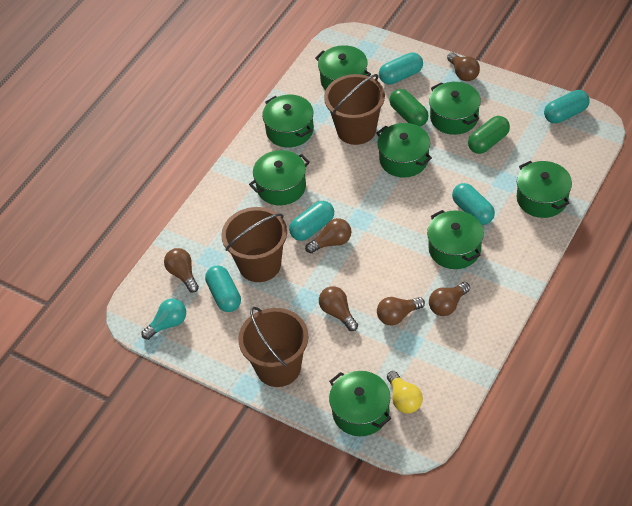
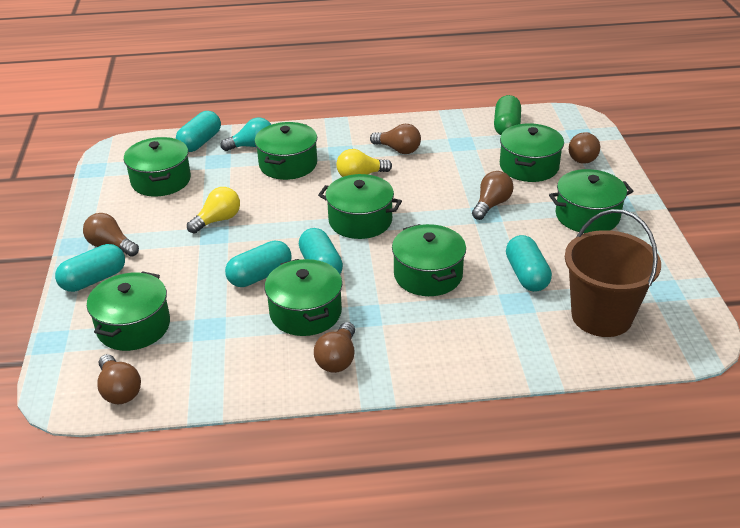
brown bucket: 3 -> 1
green capsule: 2 -> 1
yellow light bulb: 1 -> 2

